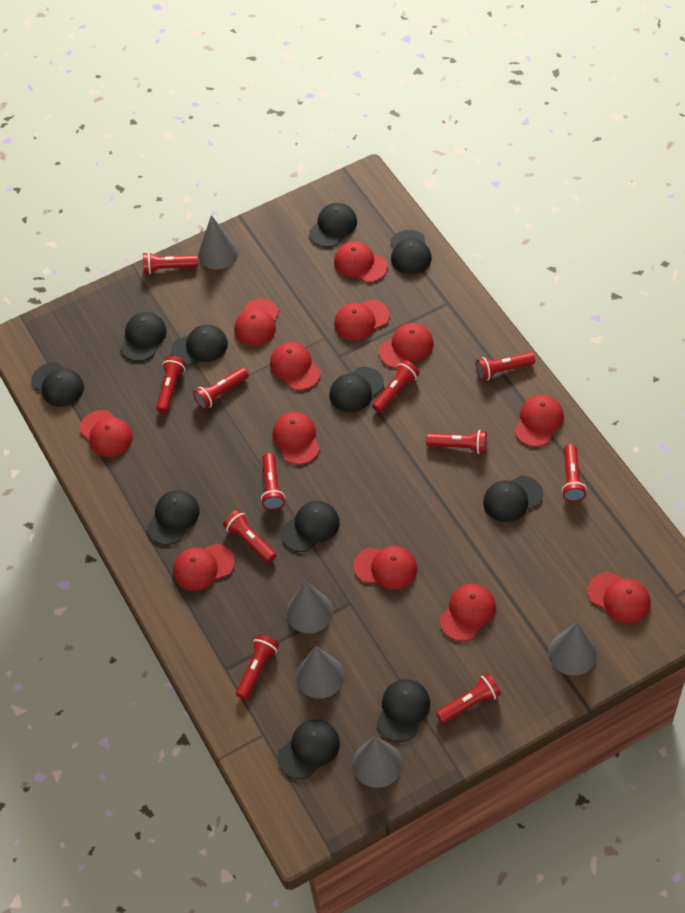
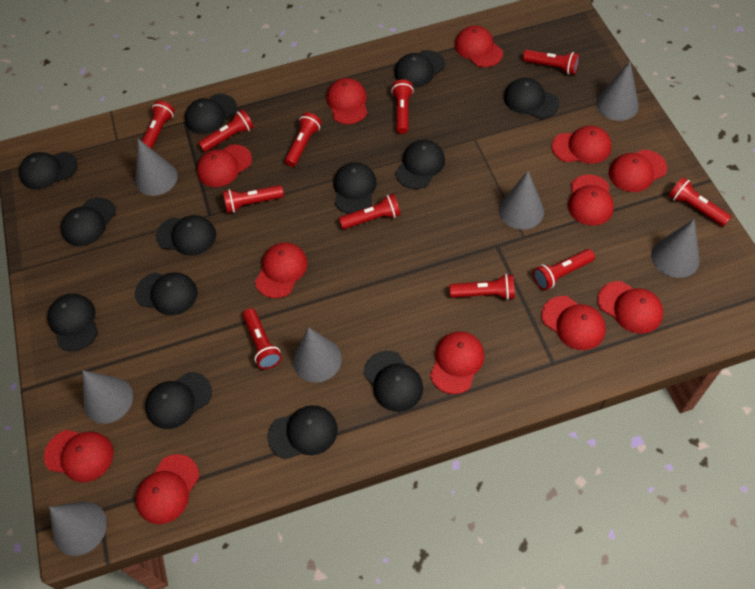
black cap: 11 -> 13
grey cone: 5 -> 7

